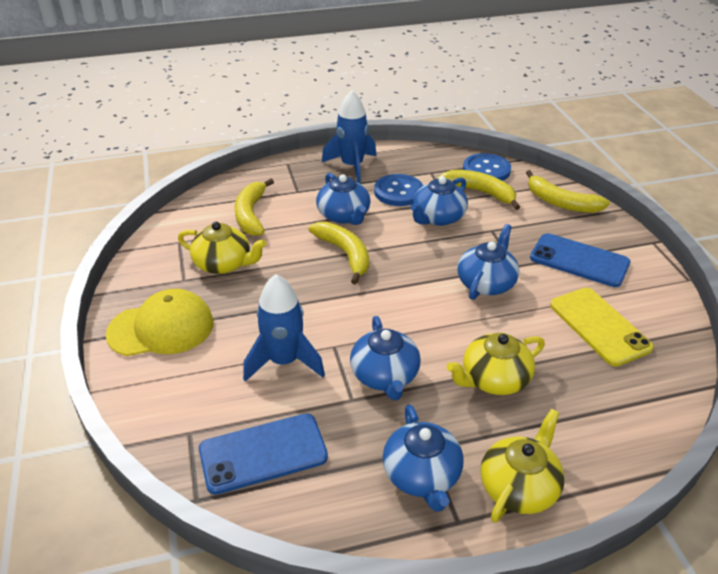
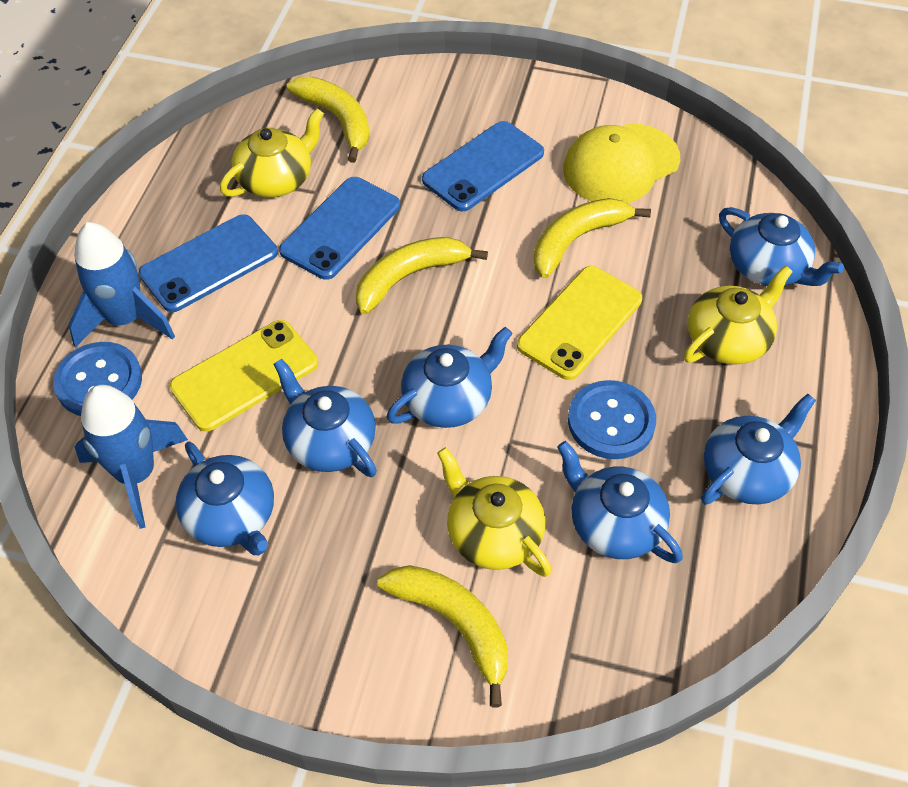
blue phone: 2 -> 3
blue teapot: 5 -> 6
yellow phone: 1 -> 2

